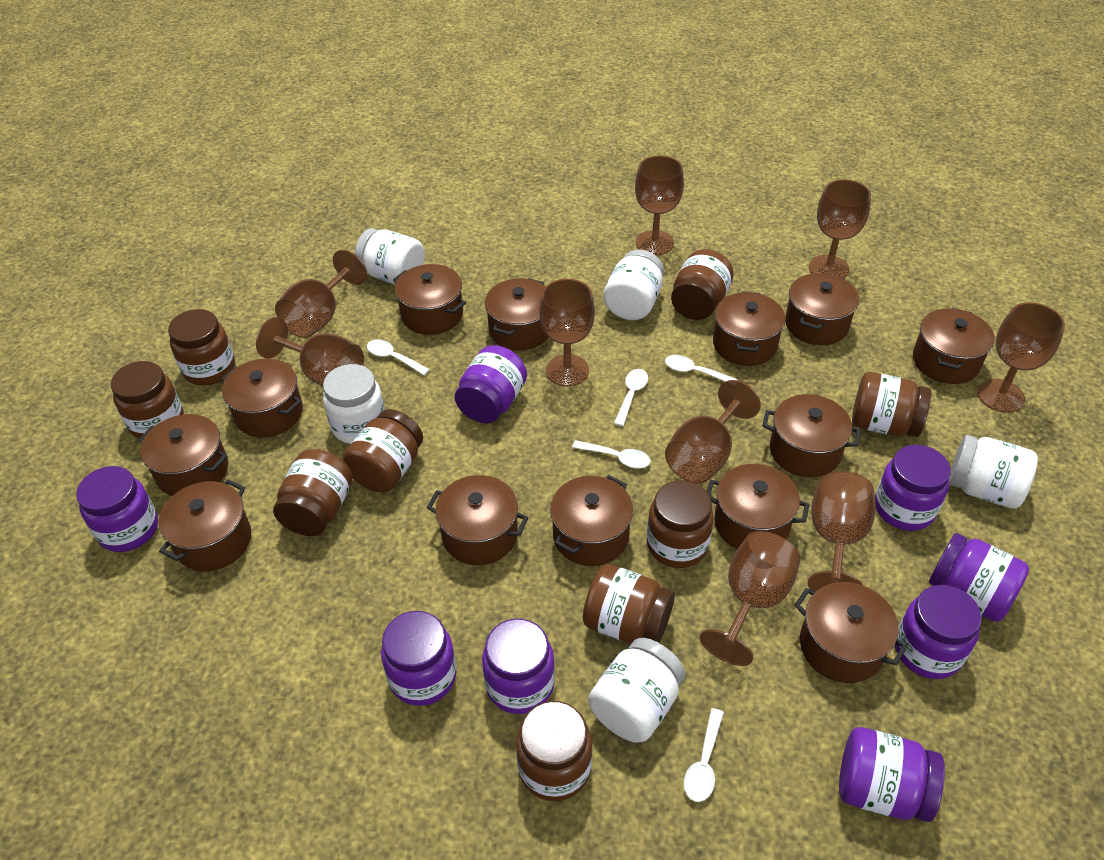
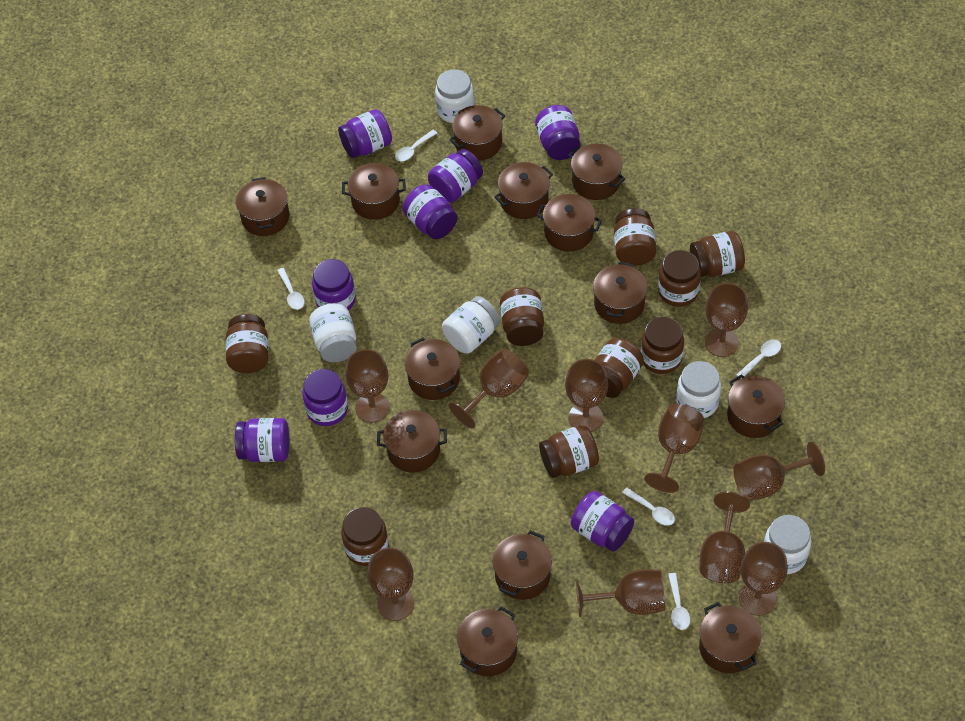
brown goblet: 9 -> 10

